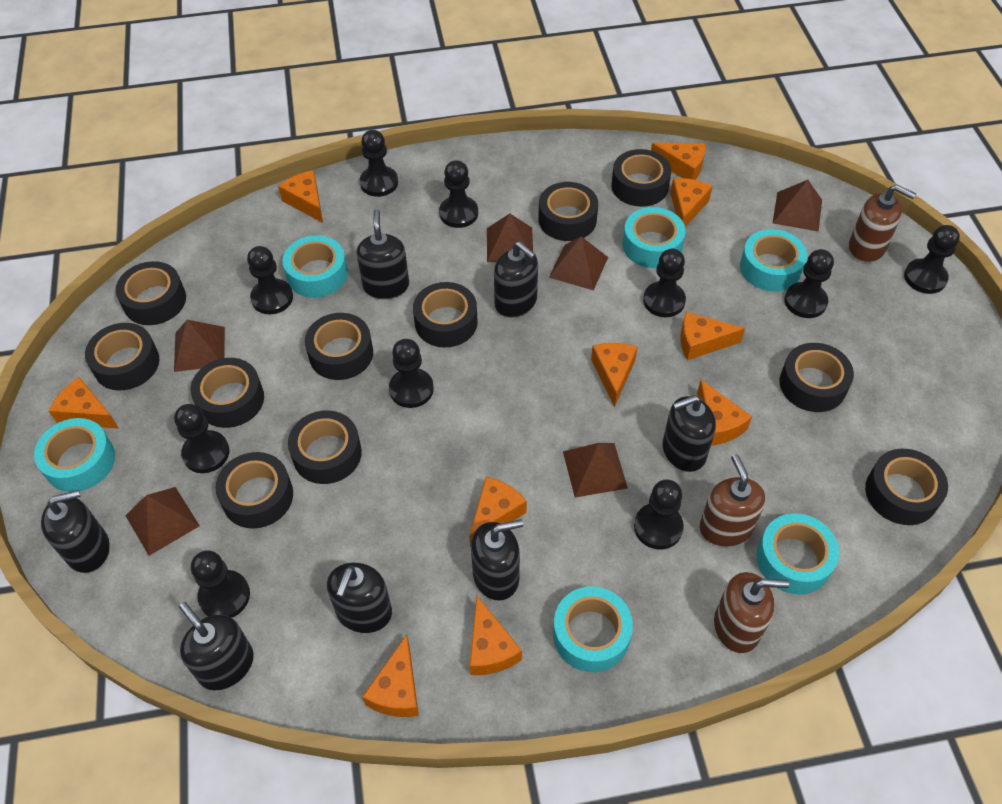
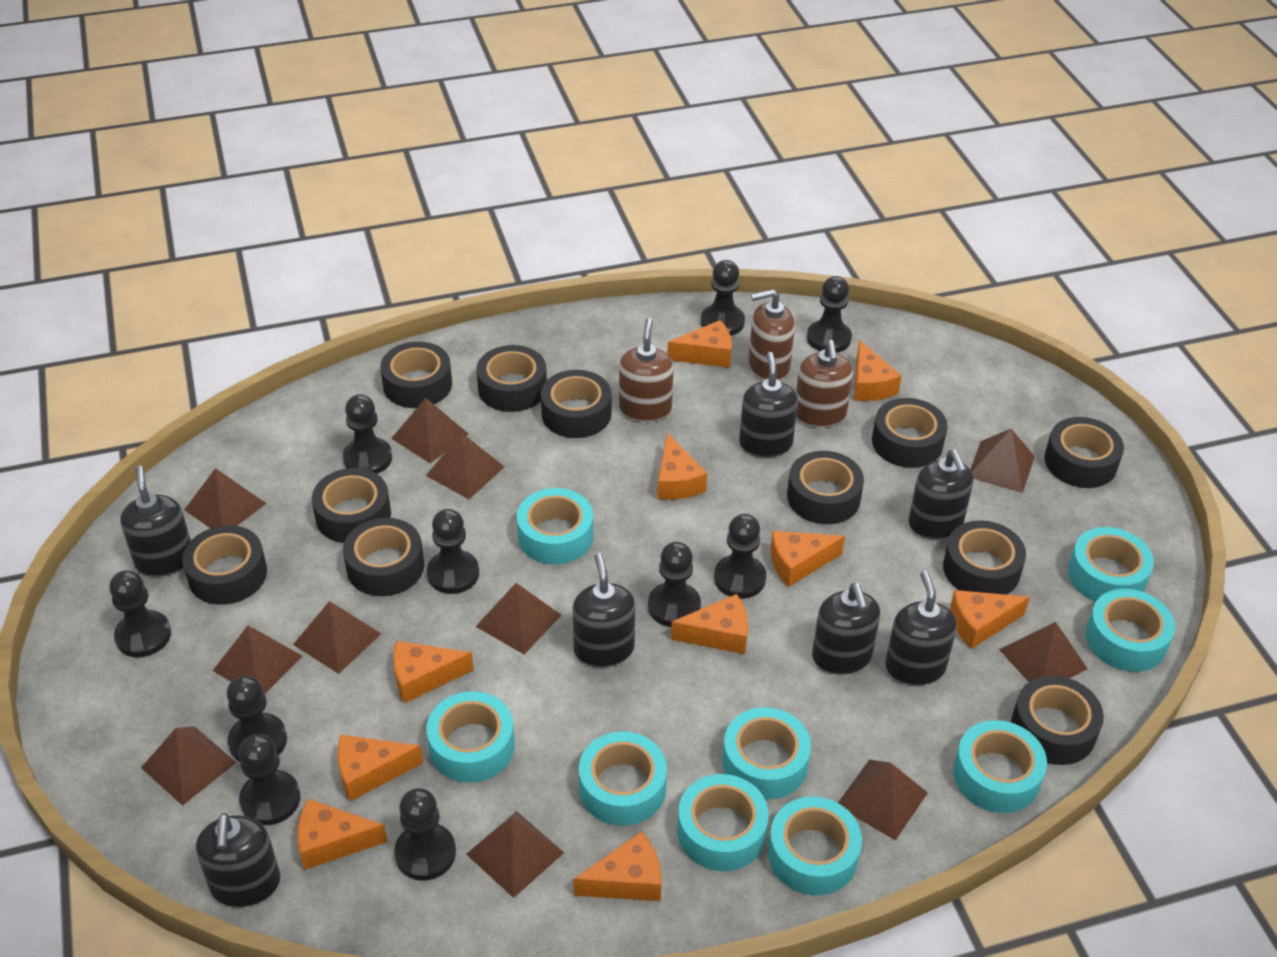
brown pyramid: 6 -> 11
turquoise tape: 6 -> 9

